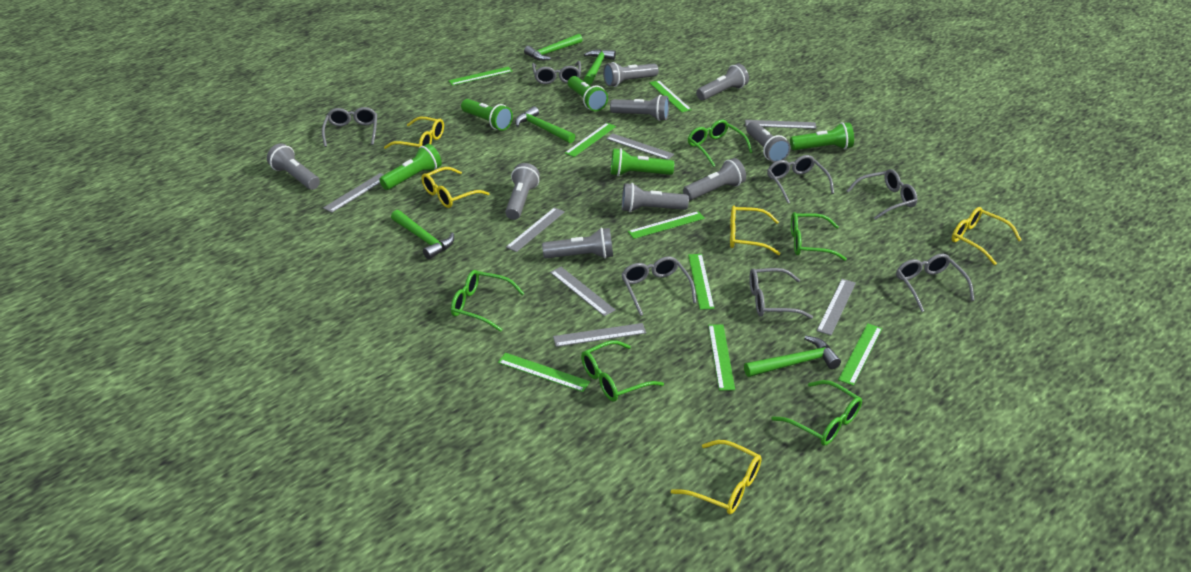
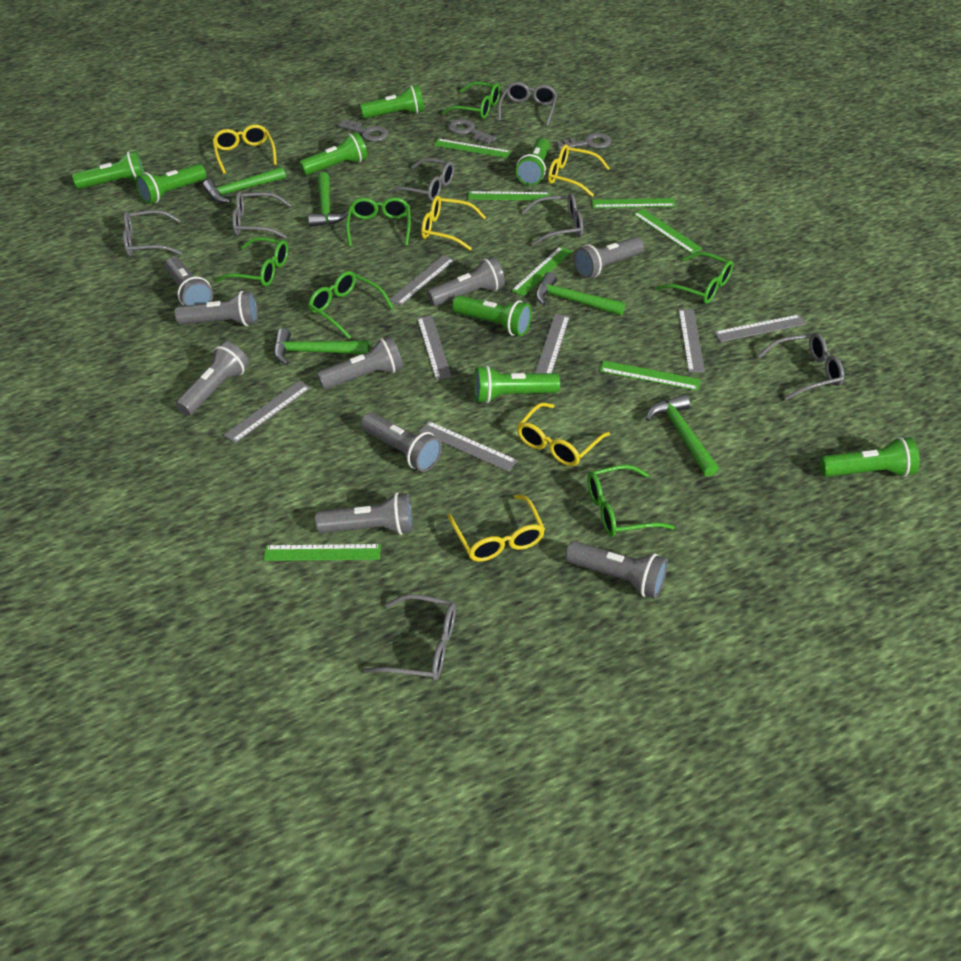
green flashlight: 5 -> 8
green glasses: 5 -> 6
green ruler: 8 -> 7
grey key: 0 -> 3

